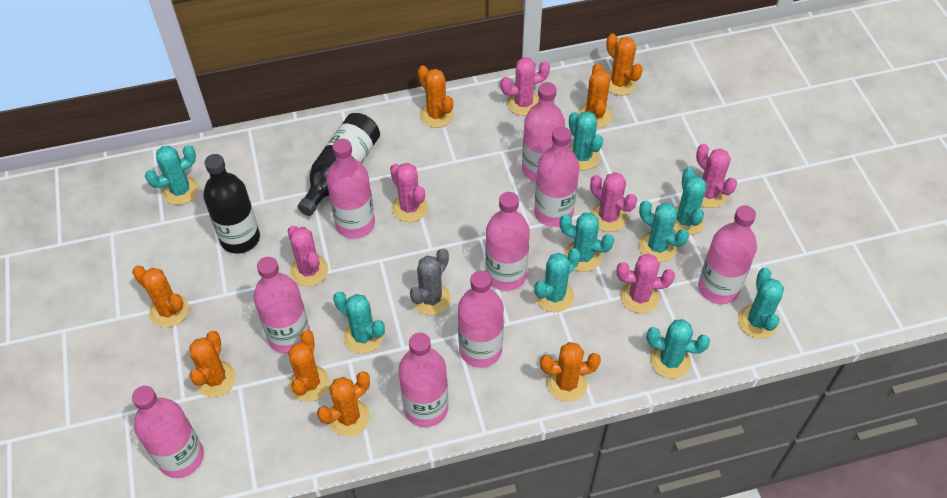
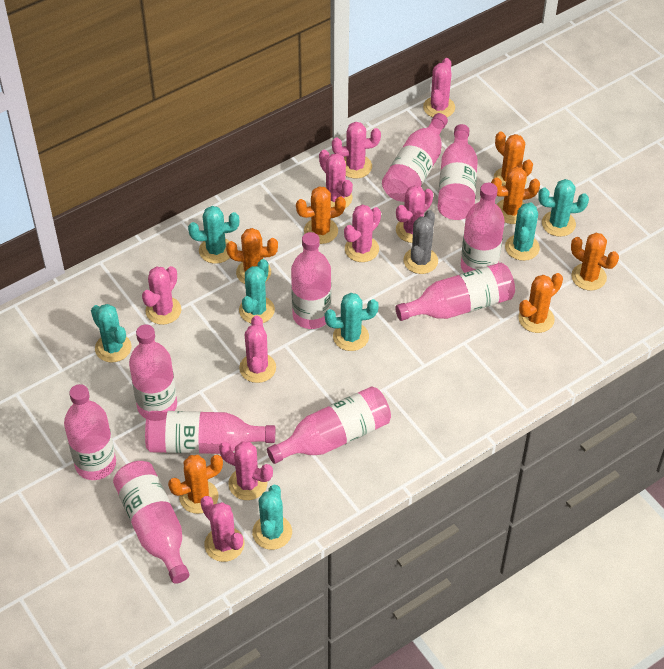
black bottle: 2 -> 0
orange cactus: 8 -> 7
pink bottle: 9 -> 10
pink cactus: 6 -> 9
turquoise cactus: 9 -> 7

